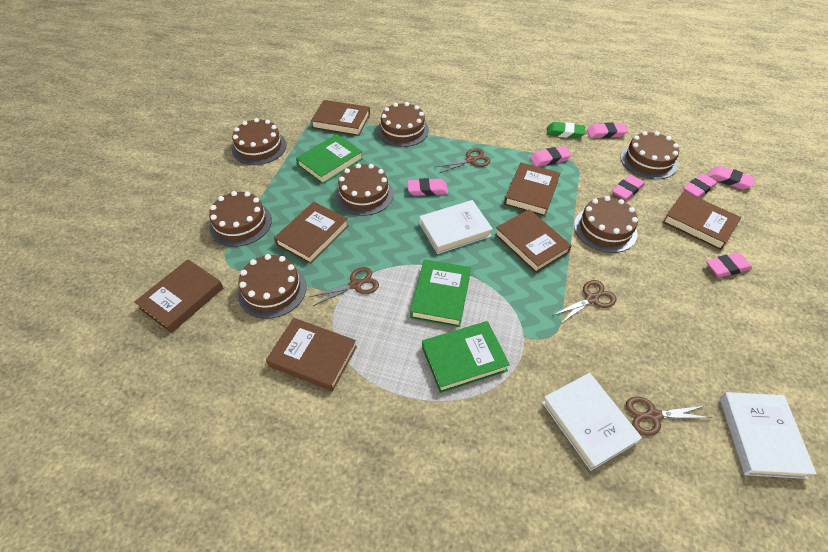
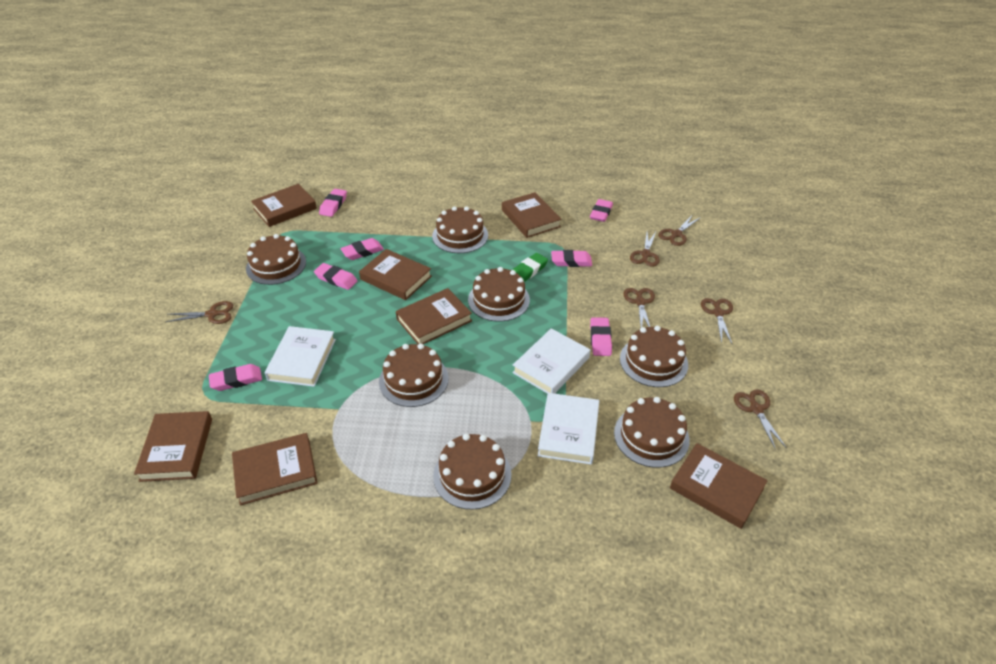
brown scissors: 4 -> 6
green book: 3 -> 0

